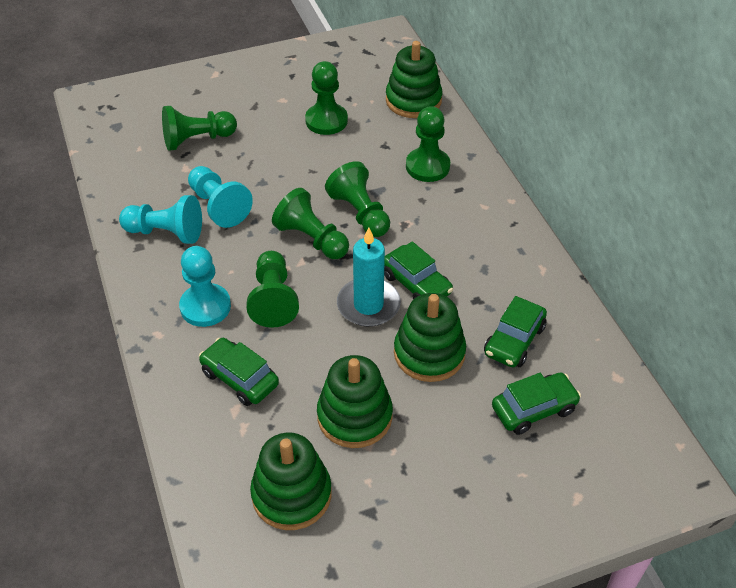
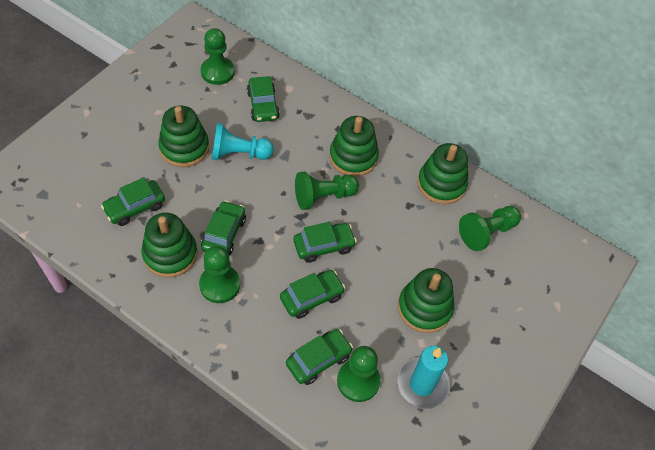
green car: 4 -> 6
green pawn: 6 -> 5
green stacking toy: 4 -> 5
turquoise pawn: 3 -> 1

